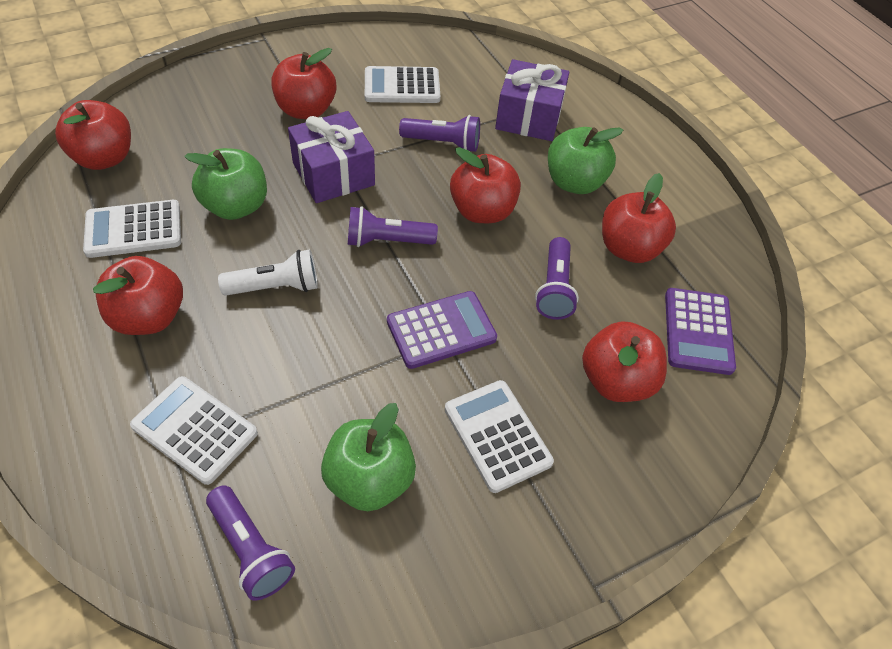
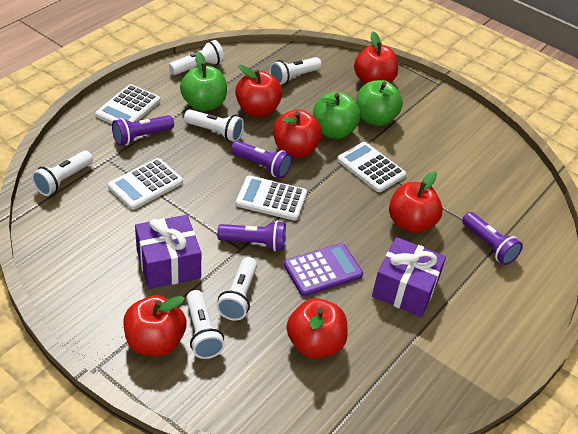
purple calculator: 2 -> 1
white flashlight: 1 -> 6

